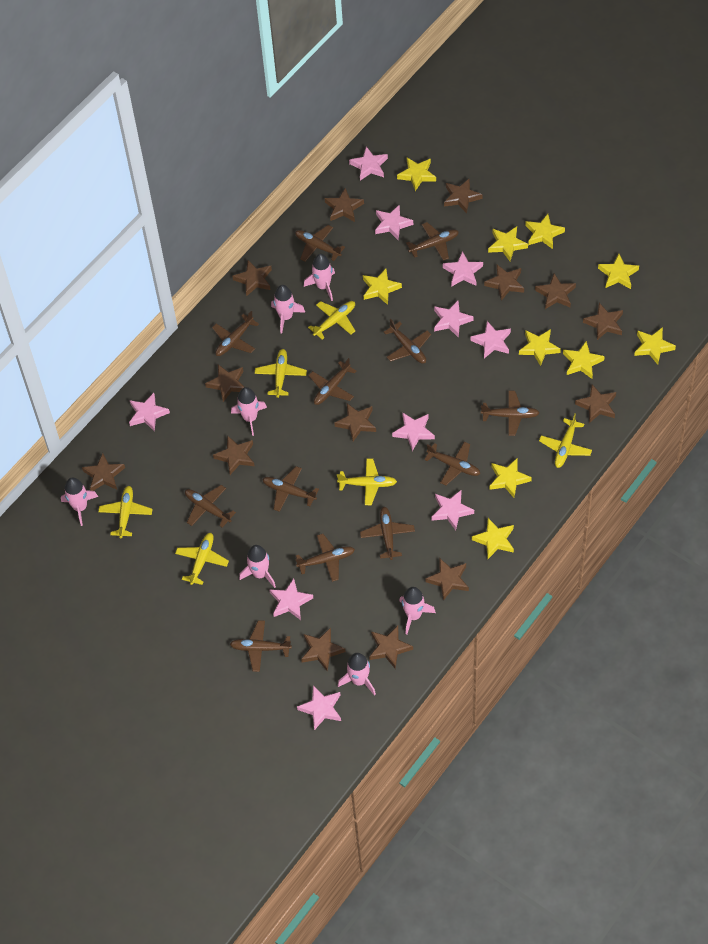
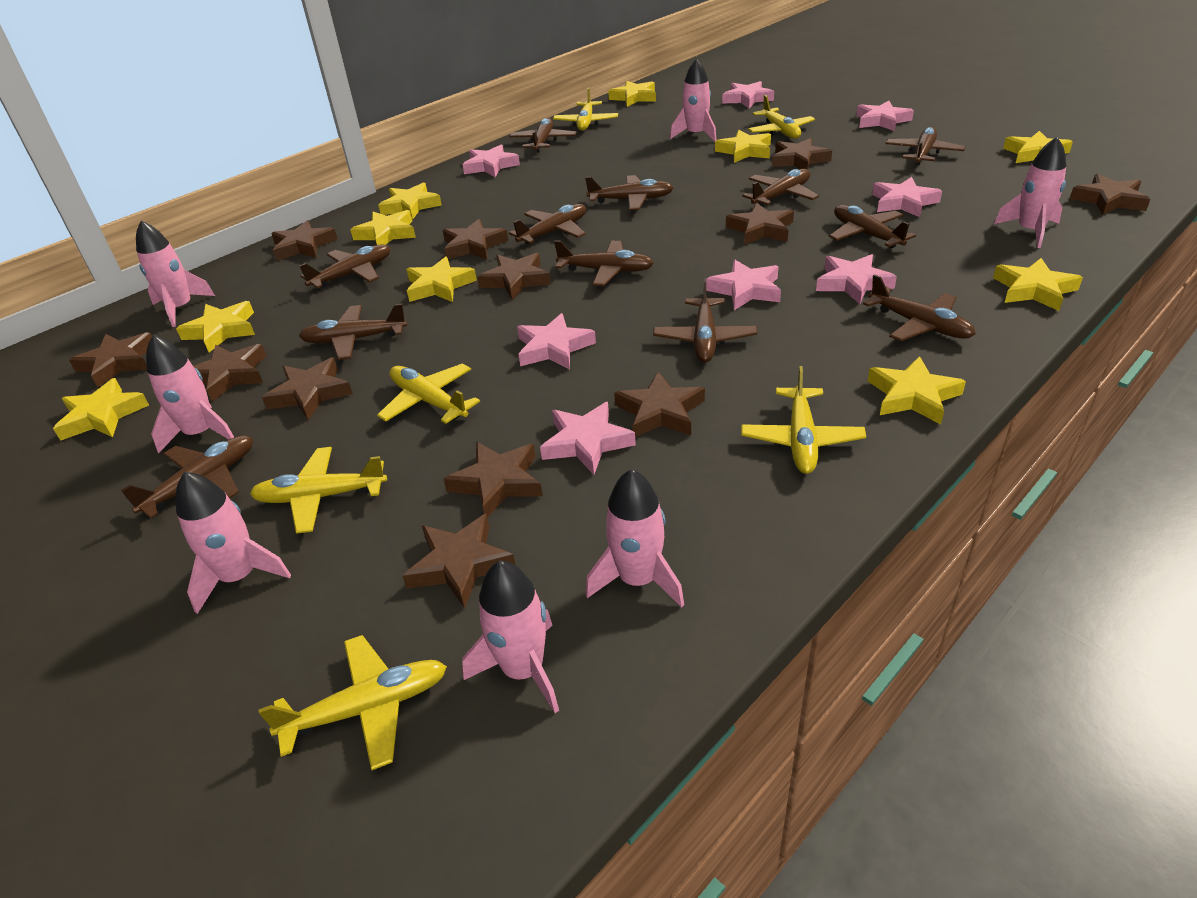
brown star: 14 -> 12
pink star: 10 -> 8

